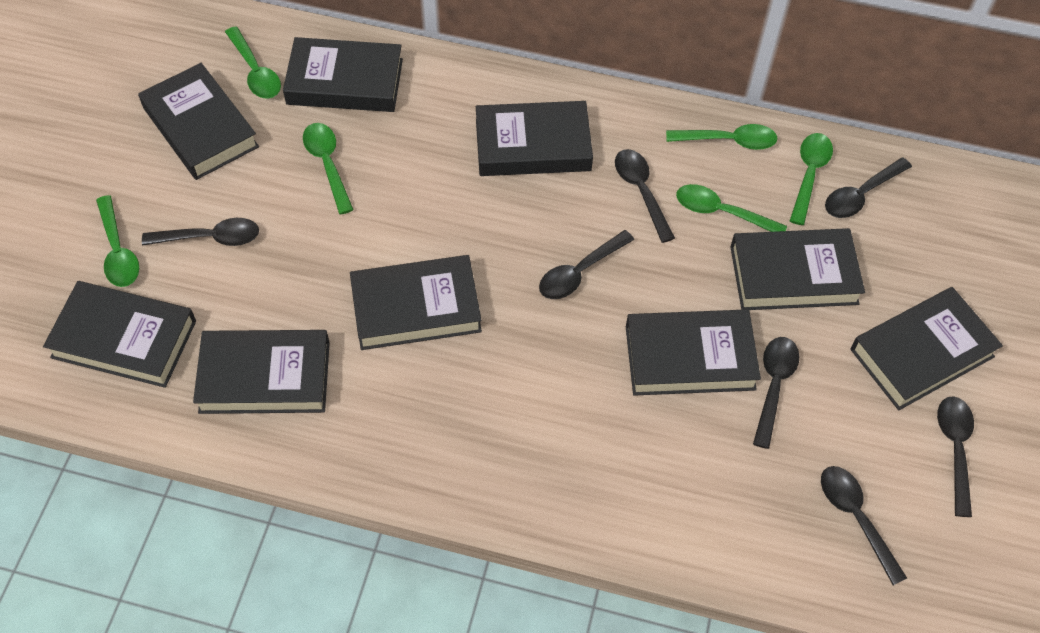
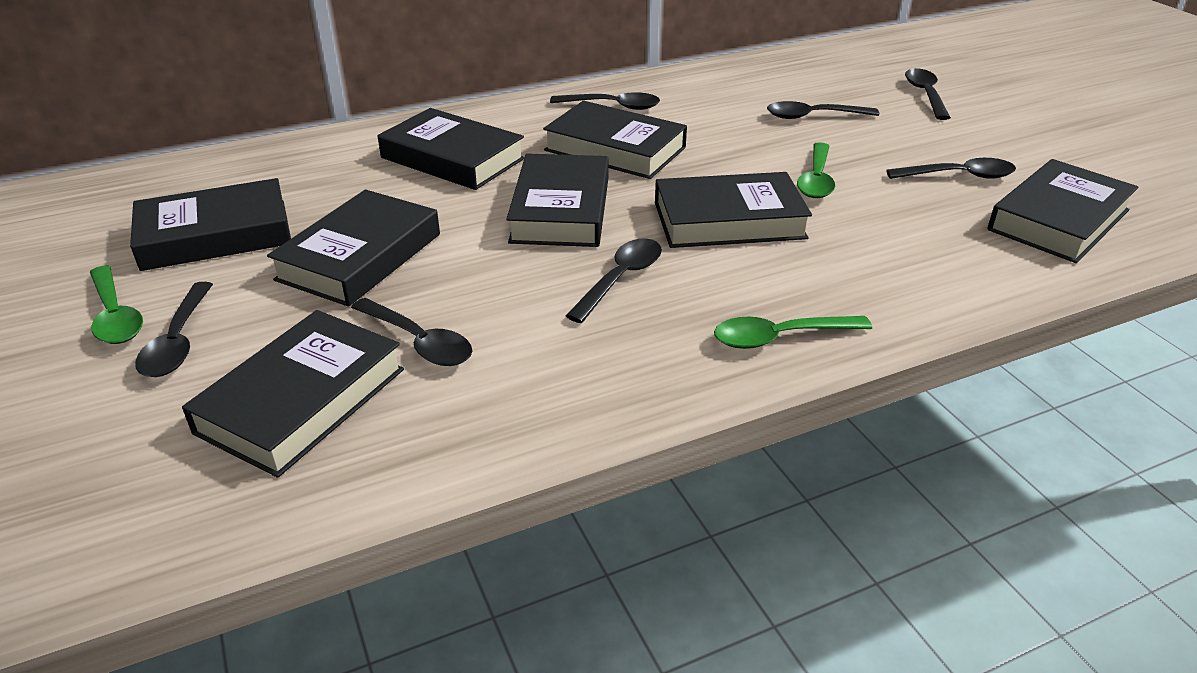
black book: 9 -> 8
green spoon: 6 -> 3

